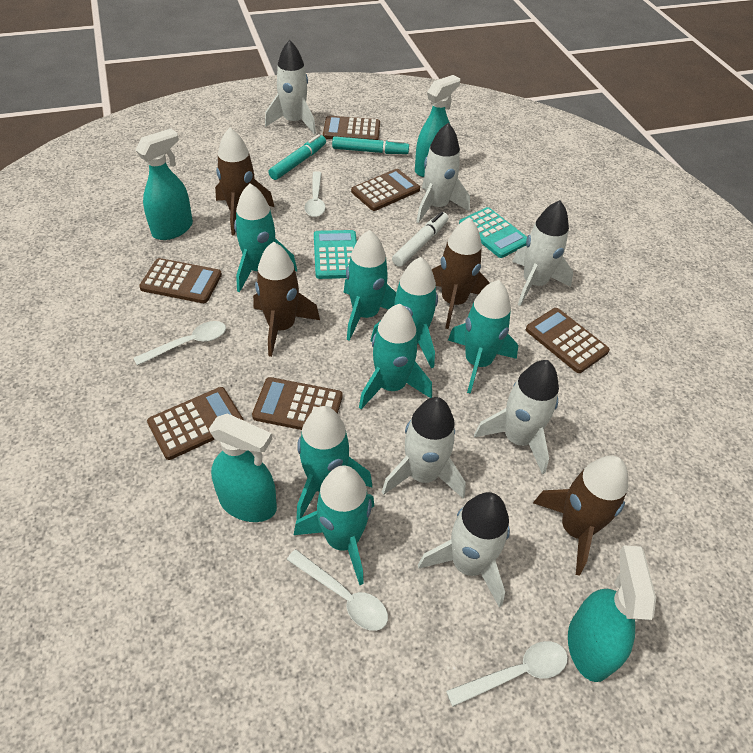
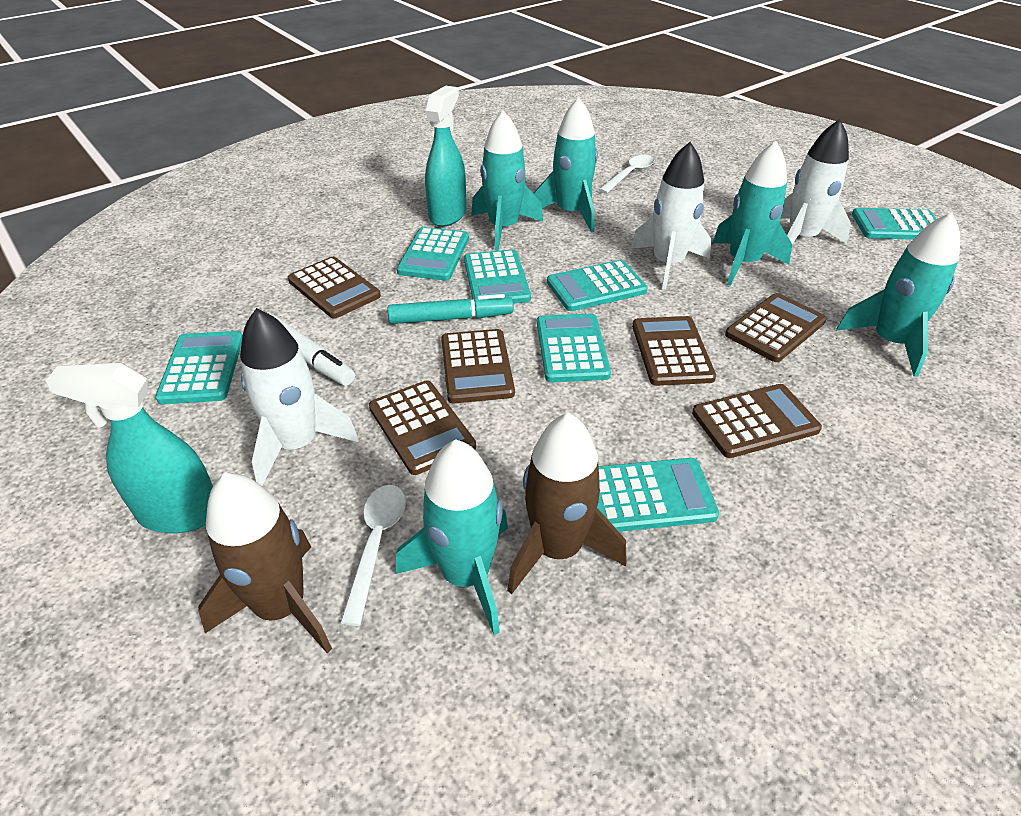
brown rocket: 4 -> 2
turquoise calculator: 2 -> 7
turquoise marker: 2 -> 1
turquoise rocket: 7 -> 5
turquoise spray bottle: 4 -> 2
white rocket: 6 -> 3
white spoon: 4 -> 2

